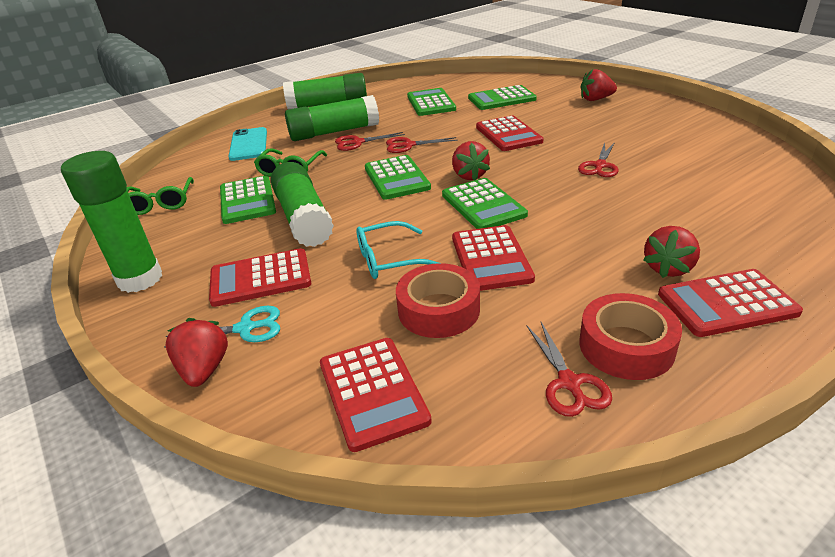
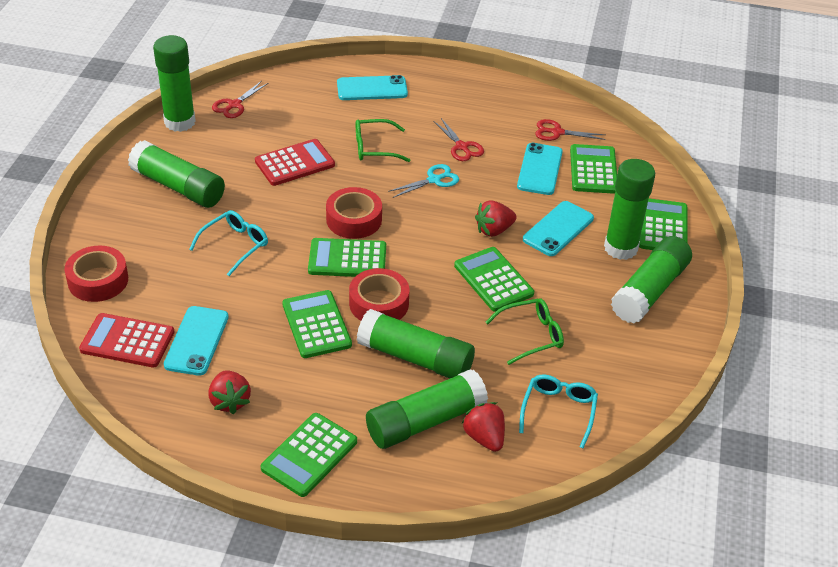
green calculator: 5 -> 6
green glue stick: 4 -> 6
red calculator: 5 -> 2
red scissors: 4 -> 3
red strawberry: 4 -> 3
red tape: 2 -> 3
turquoise glasses: 1 -> 2
turquoise phone: 1 -> 4

